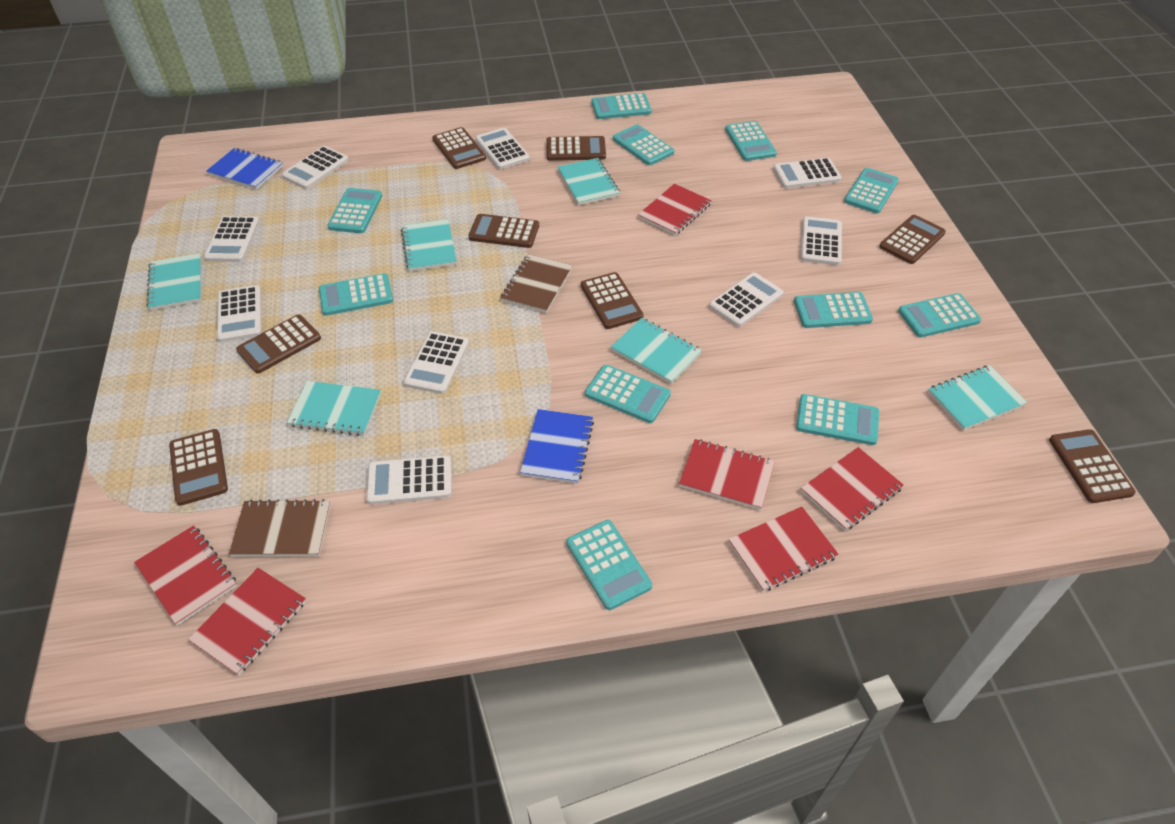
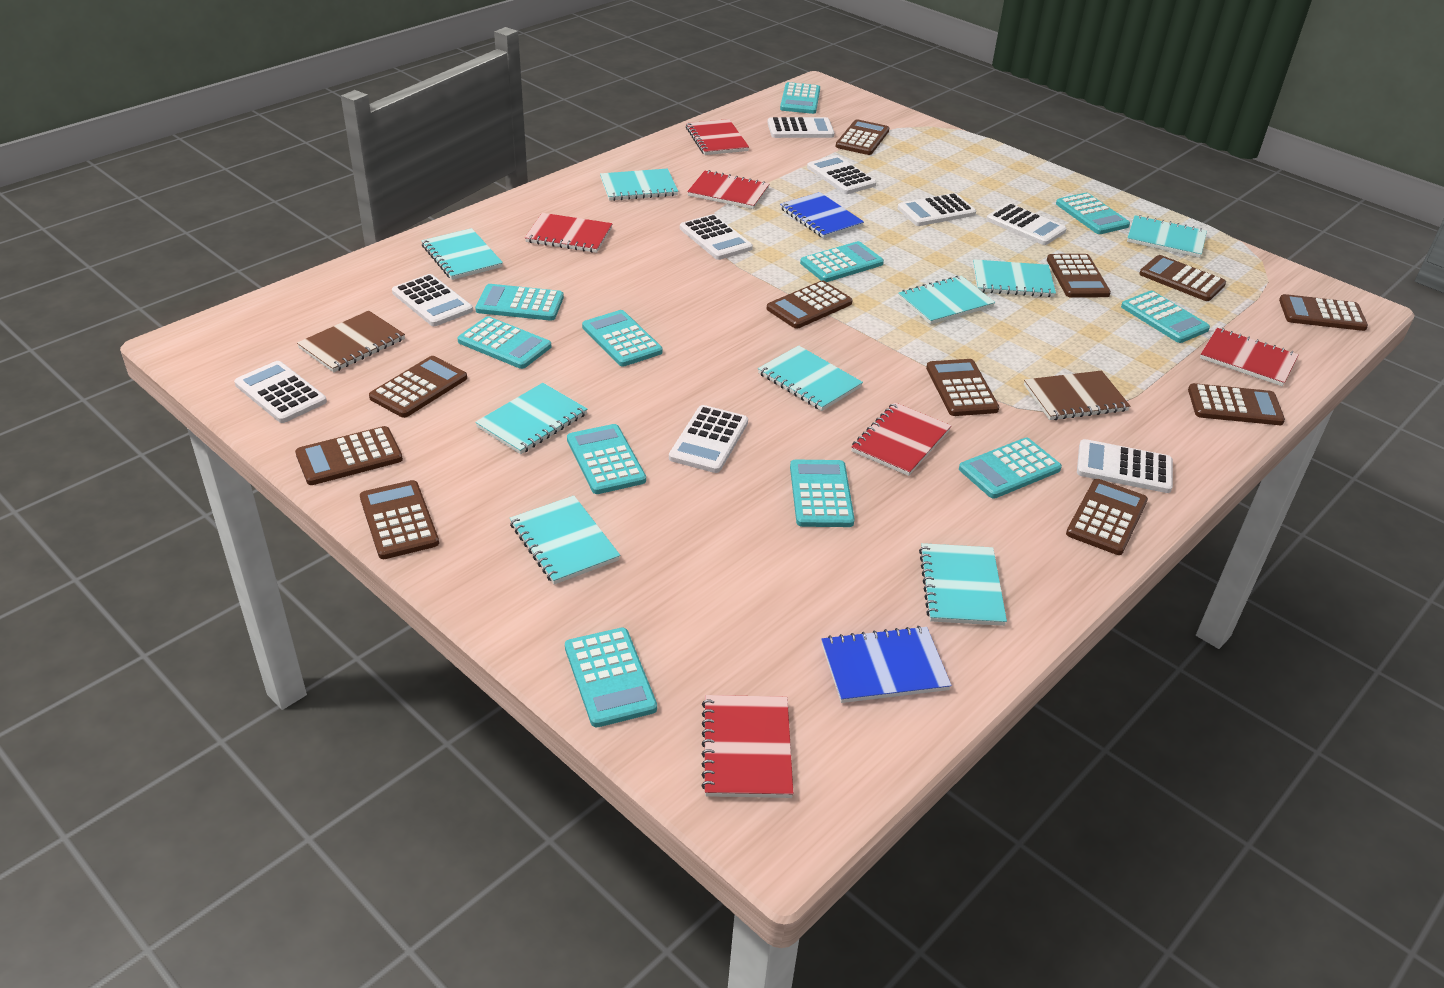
brown calculator: 8 -> 11
turquoise notebook: 6 -> 9

